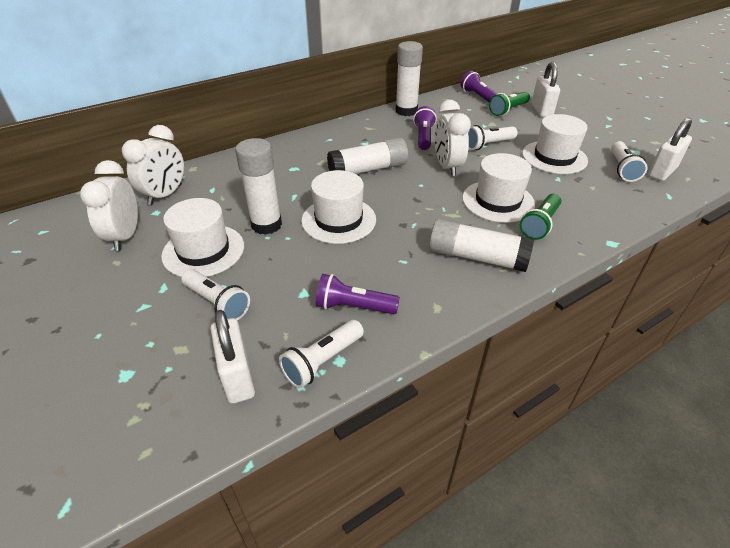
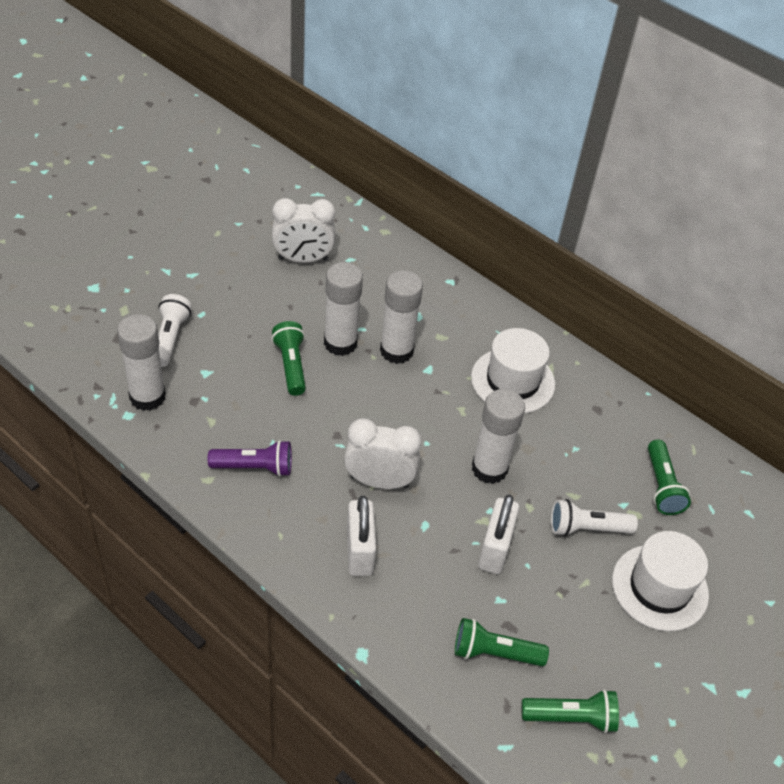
green flashlight: 2 -> 4
purple flashlight: 3 -> 1
white clock: 3 -> 2
white flashlight: 4 -> 2
white hat: 4 -> 2
white padlock: 3 -> 2

